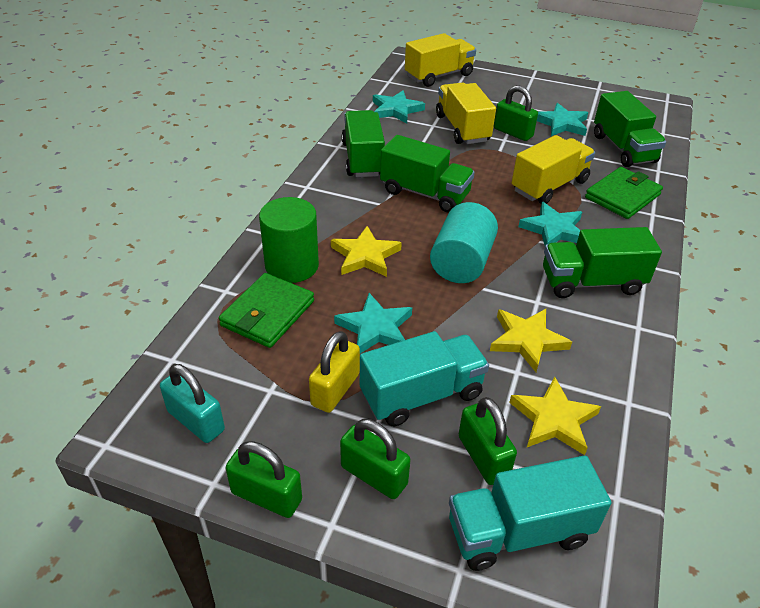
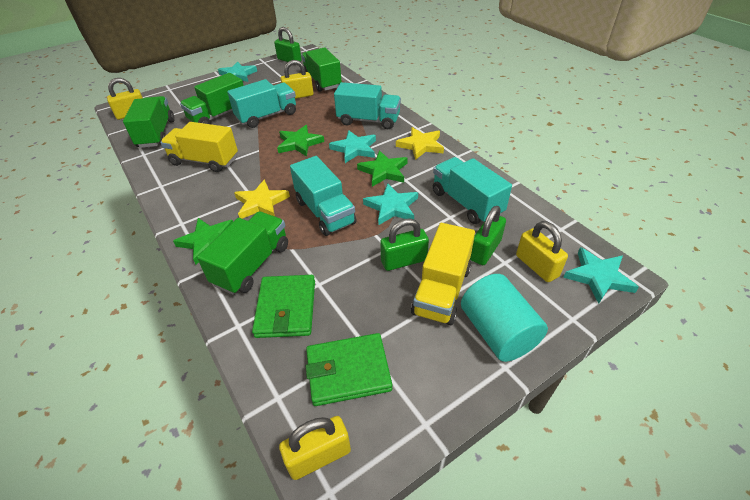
green cylinder: 1 -> 0
green padlock: 4 -> 3
green star: 0 -> 3
turquoise padlock: 1 -> 0
turquoise truck: 2 -> 4
yellow padlock: 1 -> 4
yellow star: 3 -> 2
yellow truck: 3 -> 2

